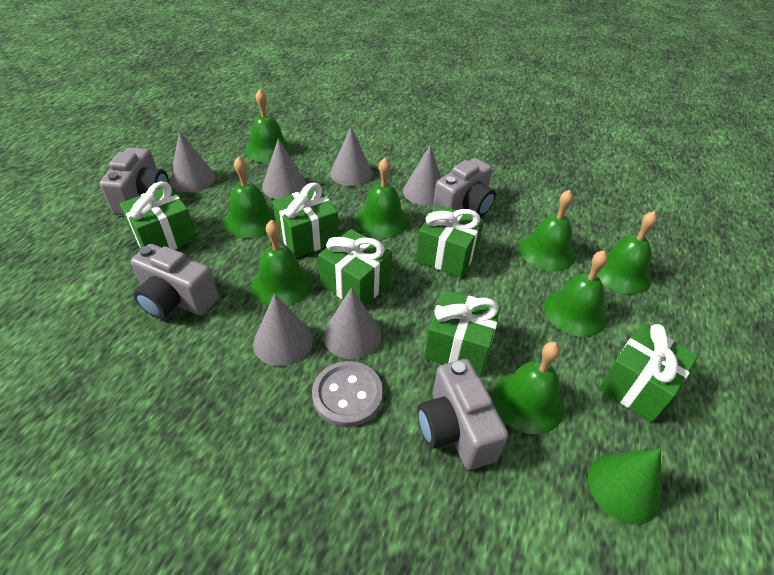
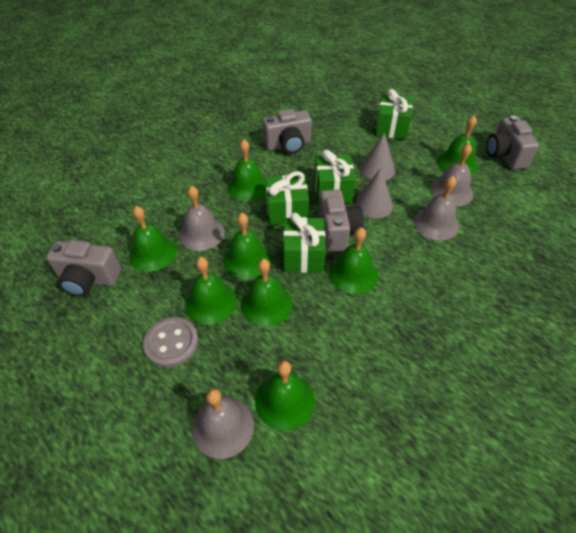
green cone: 1 -> 0
green gift: 6 -> 4
grey bell: 0 -> 4
grey cone: 6 -> 2

